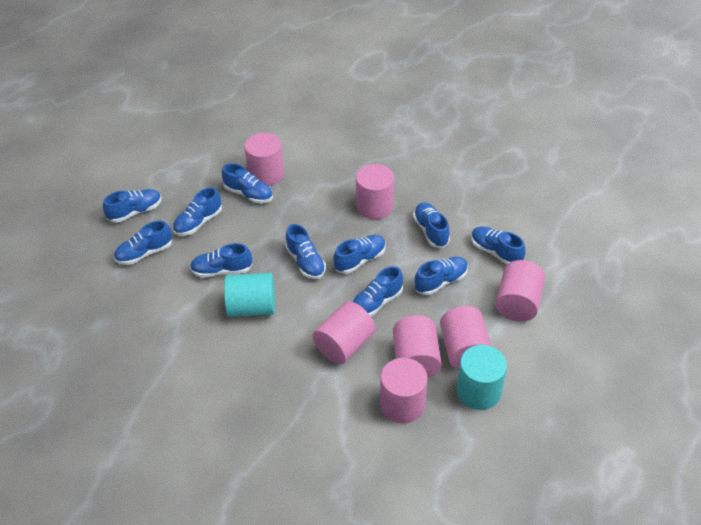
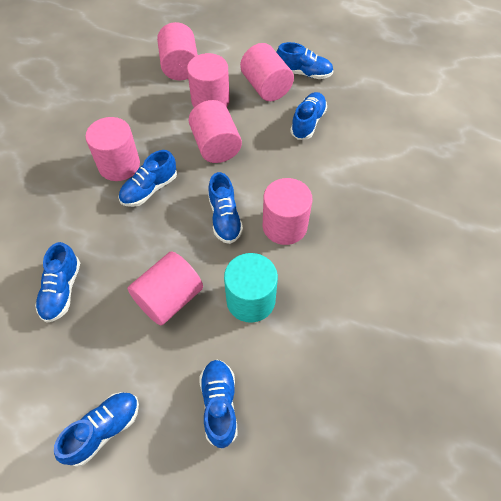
blue shoe: 11 -> 7
turquoise cylinder: 2 -> 1

